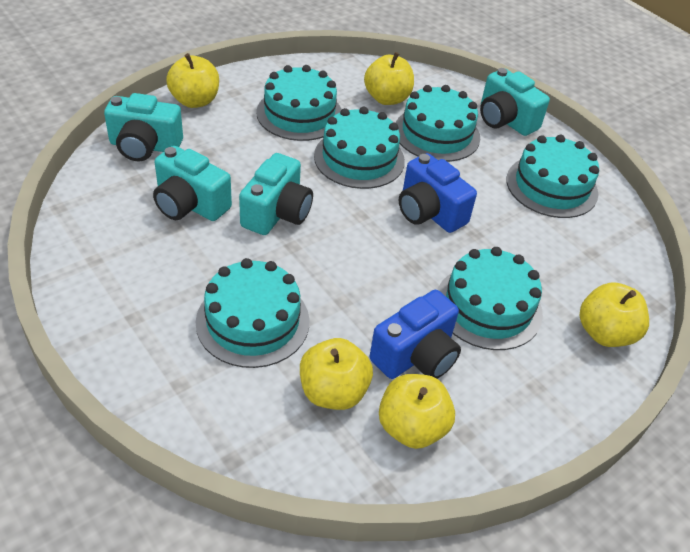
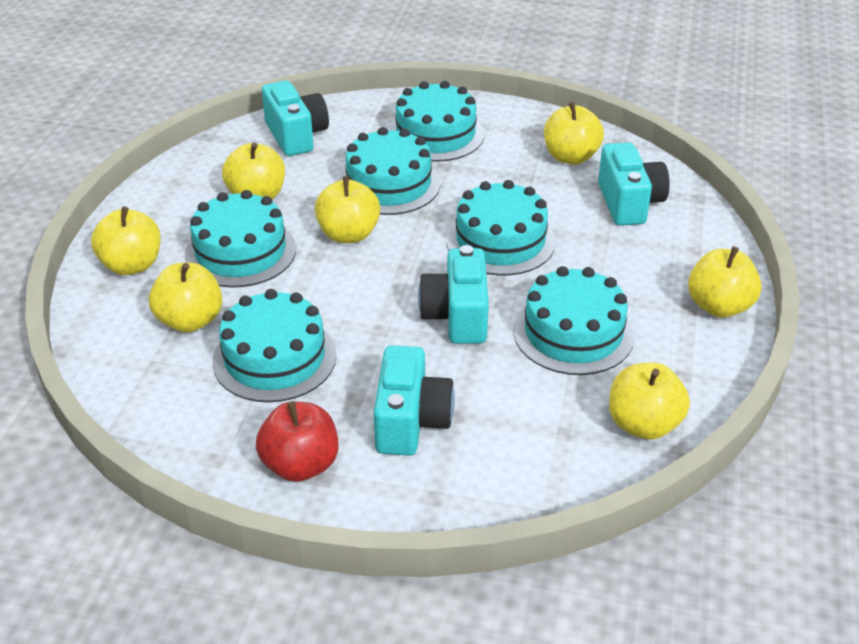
blue camera: 2 -> 0
red apple: 0 -> 1
yellow apple: 5 -> 7

